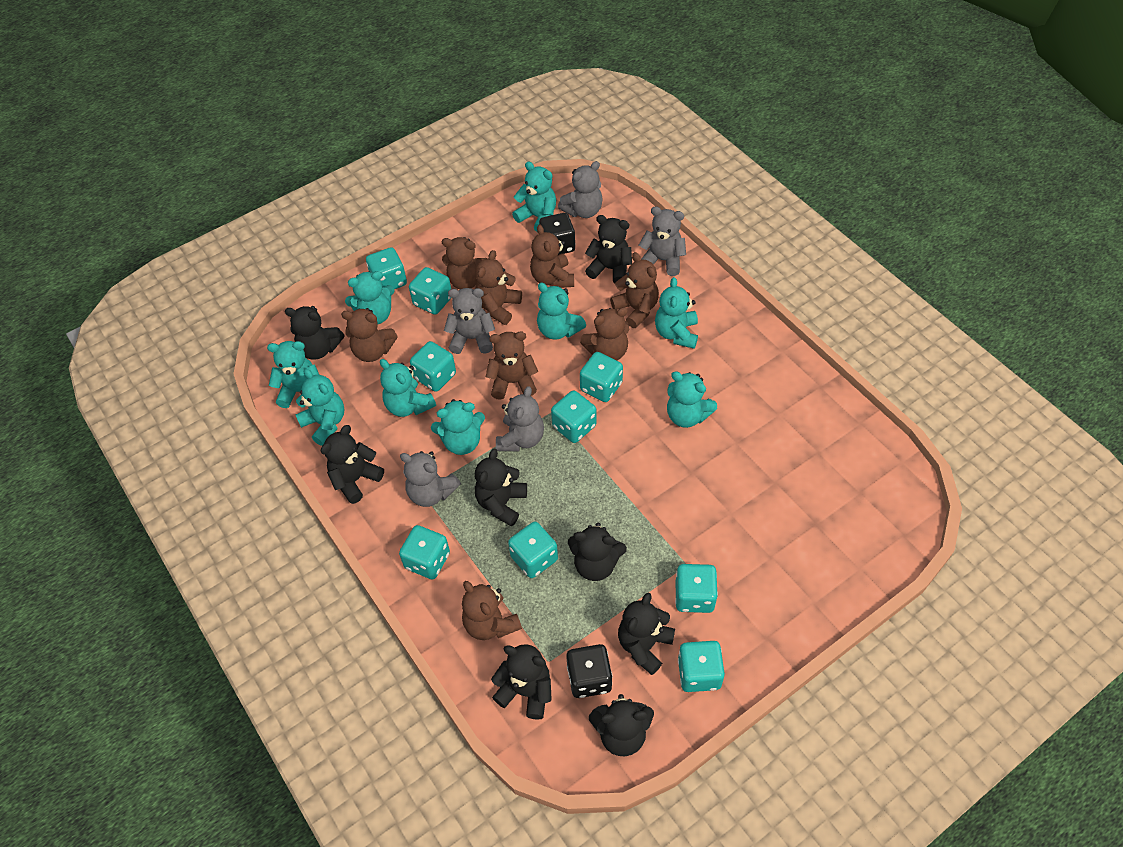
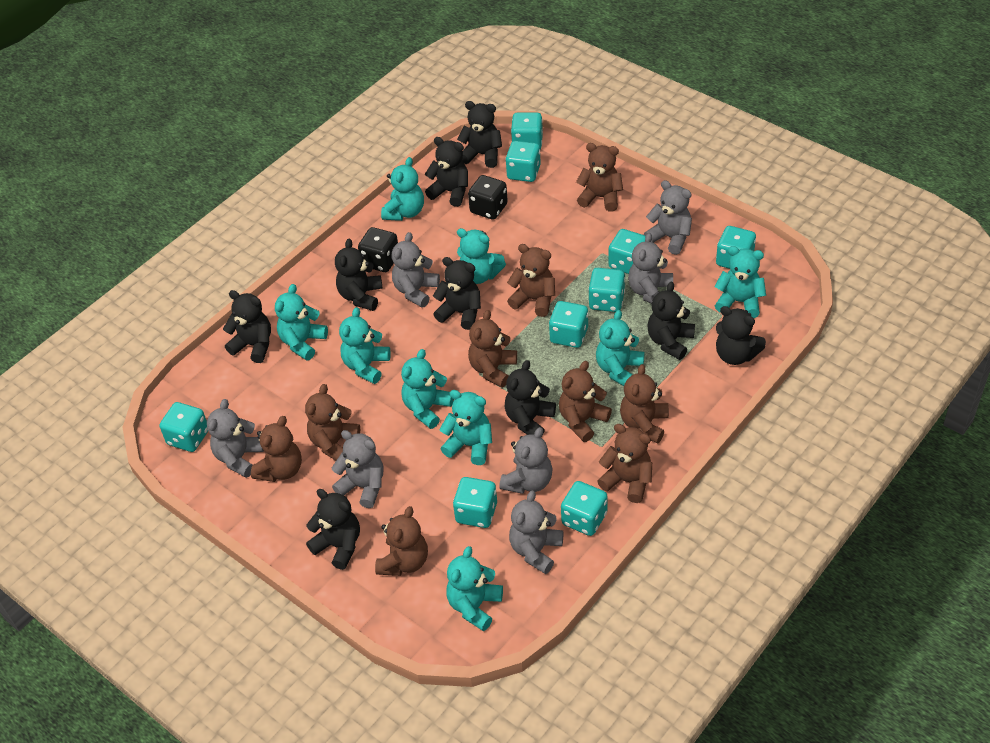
black teddy bear: 8 -> 9
brown teddy bear: 8 -> 9
grey teddy bear: 5 -> 7

